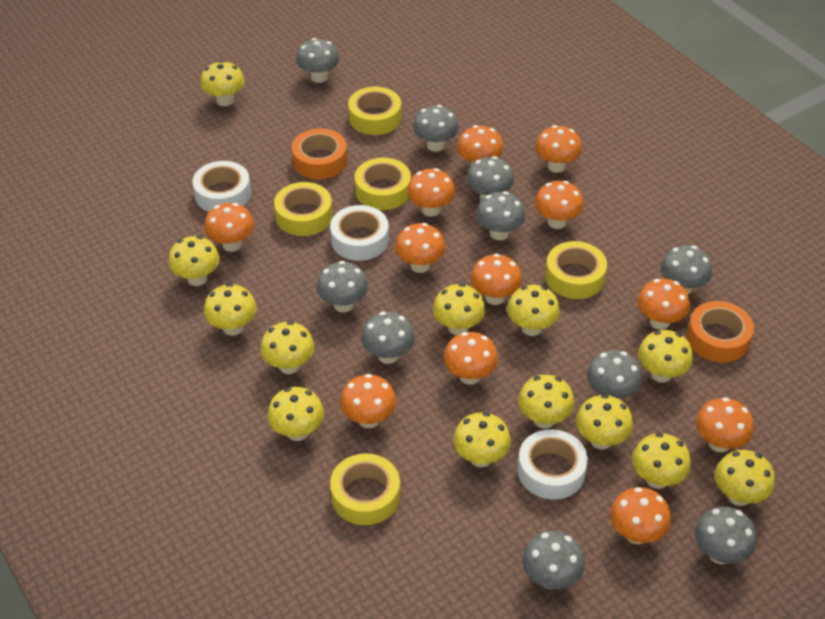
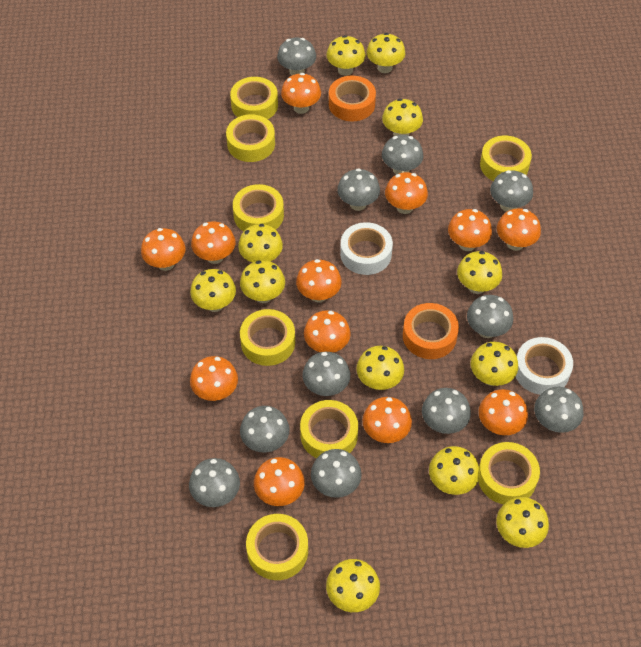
grey mushroom: 10 -> 11
white tape: 3 -> 2
yellow mushroom: 13 -> 12
yellow tape: 5 -> 8

